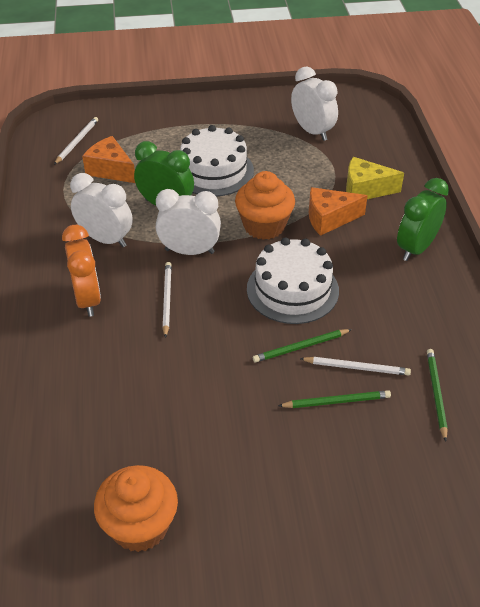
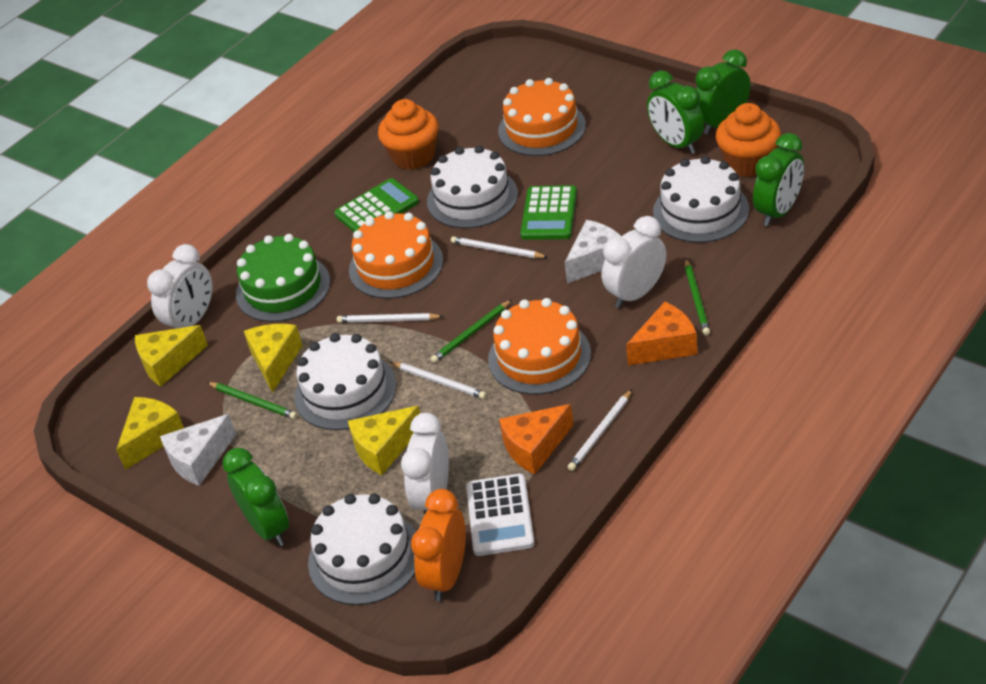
green cake: 0 -> 1
green calculator: 0 -> 2
green clock: 2 -> 4
orange cake: 0 -> 3
white cake: 2 -> 4
white calculator: 0 -> 1
white cheese: 0 -> 2
white pencil: 3 -> 4
yellow cheese: 1 -> 4

